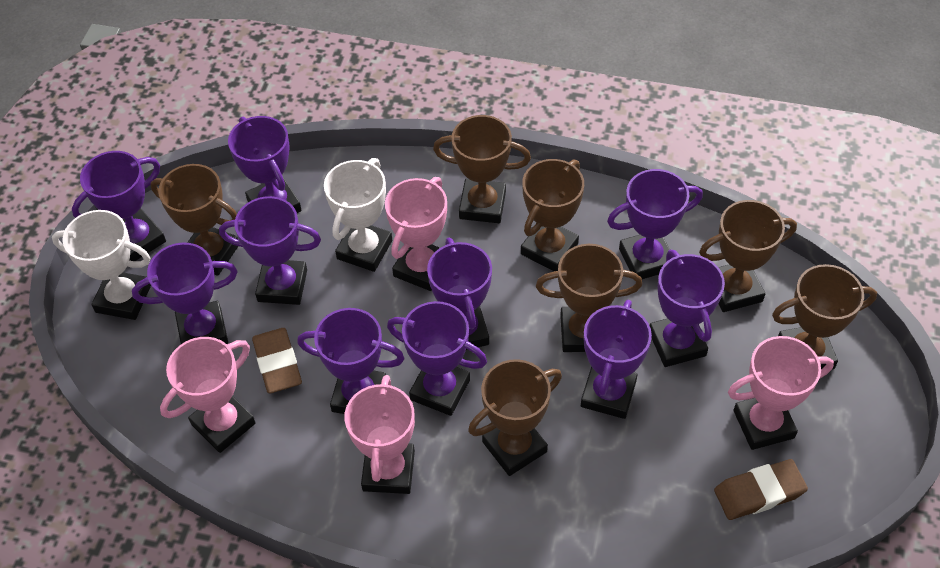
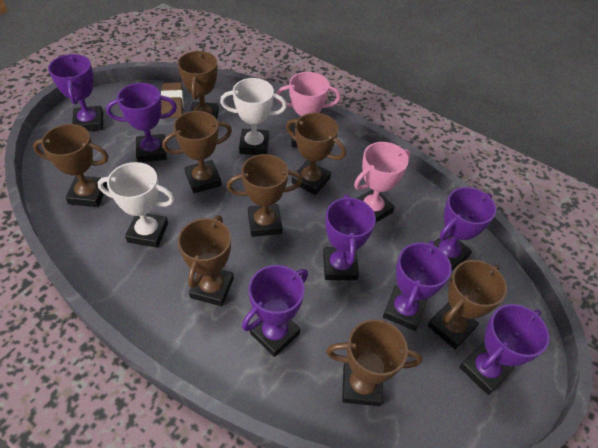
brown eraser: 2 -> 1
brown trophy: 7 -> 8
pink trophy: 4 -> 2
purple trophy: 10 -> 7

